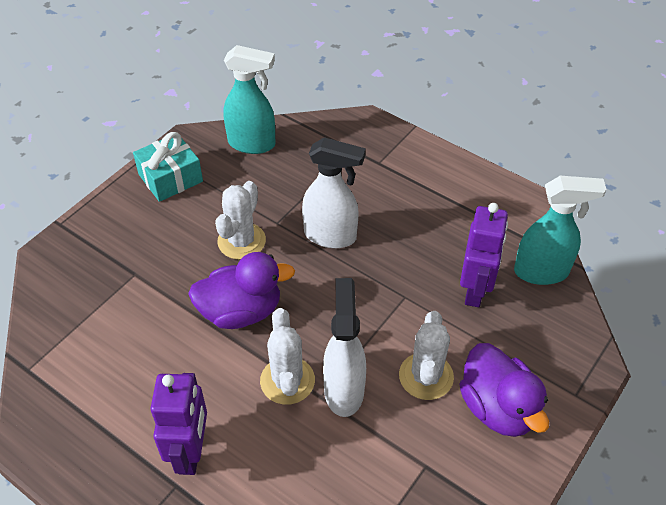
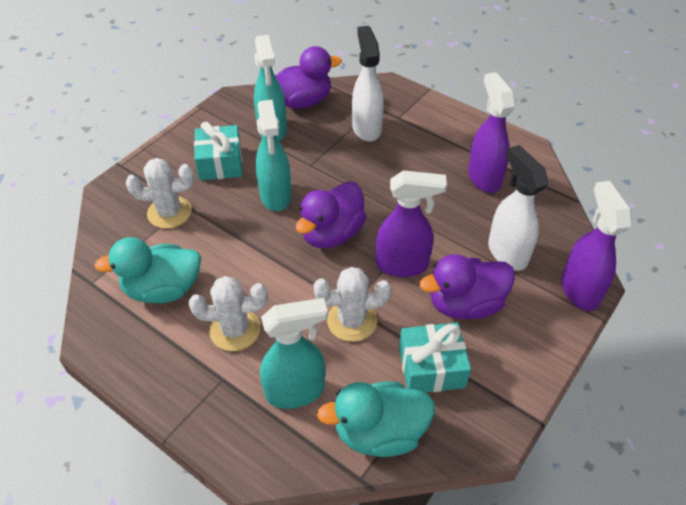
purple duck: 2 -> 3
purple robot: 2 -> 0
purple spray bottle: 0 -> 3
turquoise duck: 0 -> 2
turquoise gift: 1 -> 2
turquoise spray bottle: 2 -> 3

